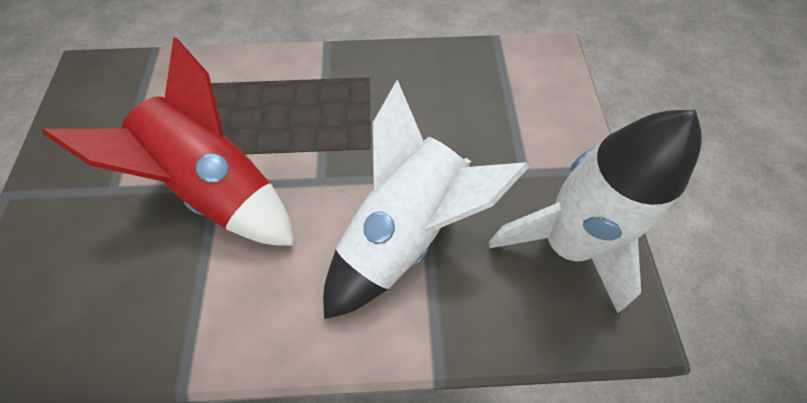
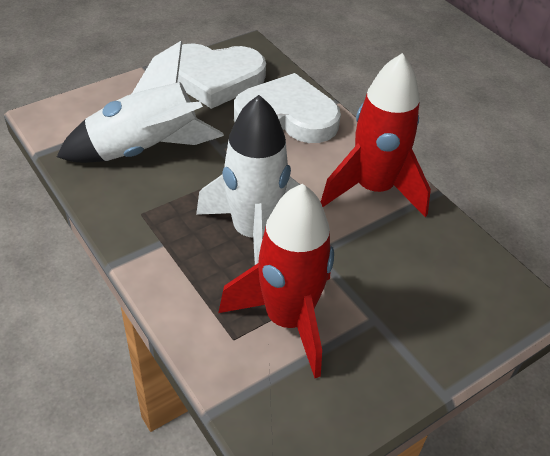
red rocket: 1 -> 2
white heart: 0 -> 2

